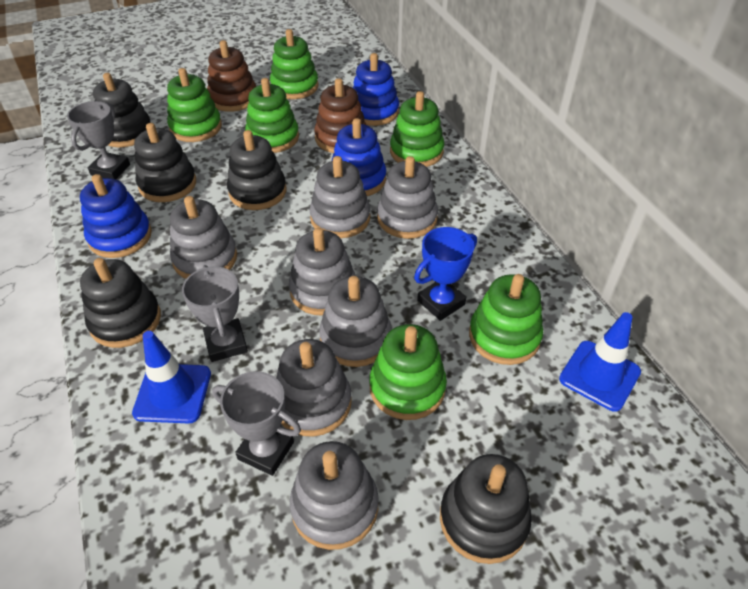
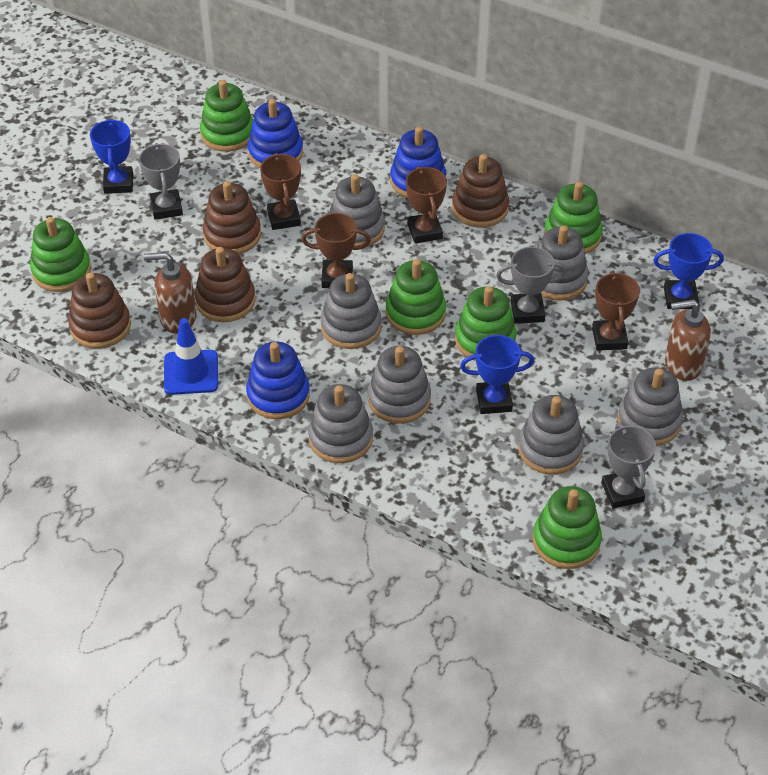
black stacking toy: 5 -> 0
blue traffic cone: 2 -> 1
blue trophy: 1 -> 3
brown soap dispenser: 0 -> 2
brown stacking toy: 2 -> 4
brown trophy: 0 -> 4

